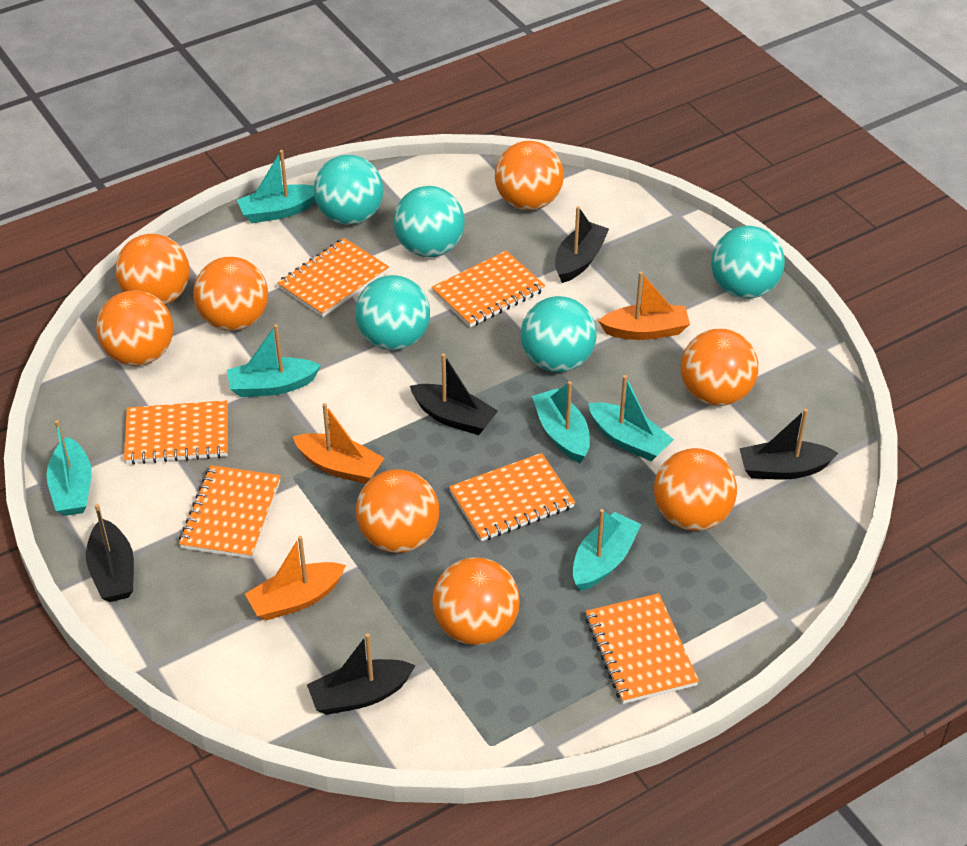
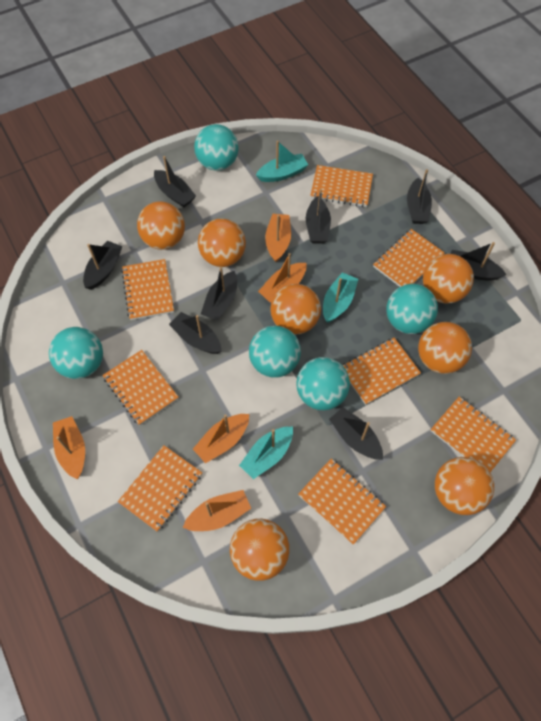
black boat: 5 -> 8
orange ball: 8 -> 7
orange boat: 3 -> 5
orange notebook: 6 -> 8
turquoise boat: 6 -> 3

